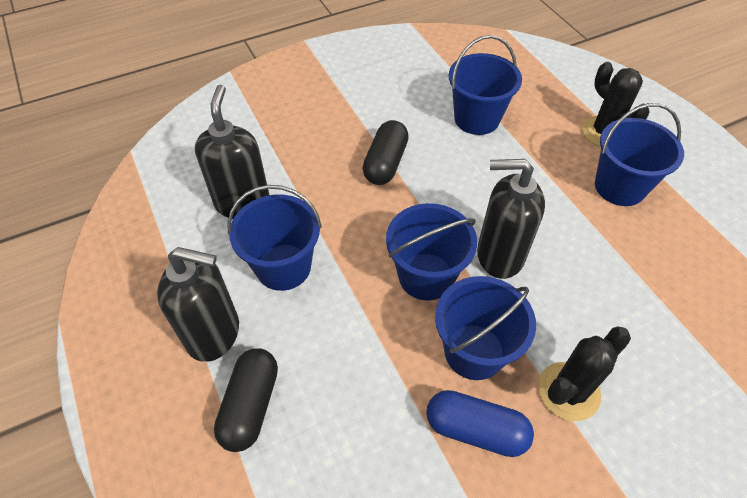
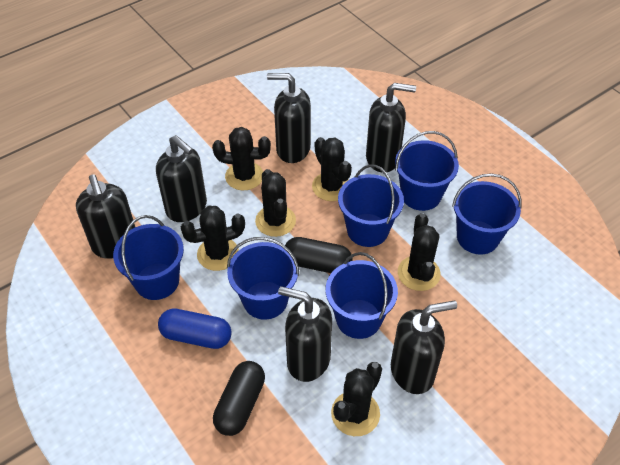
black cactus: 2 -> 6
black soap dispenser: 3 -> 6
blue bucket: 5 -> 6

